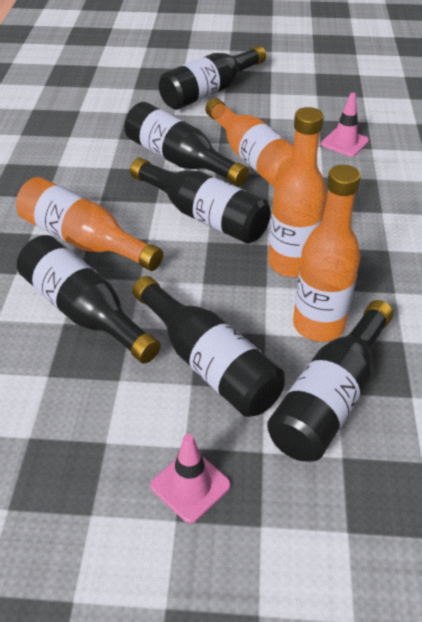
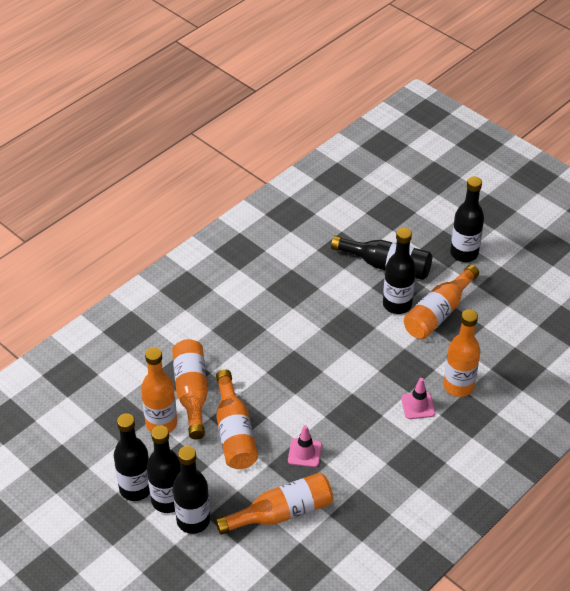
orange bottle: 4 -> 6

